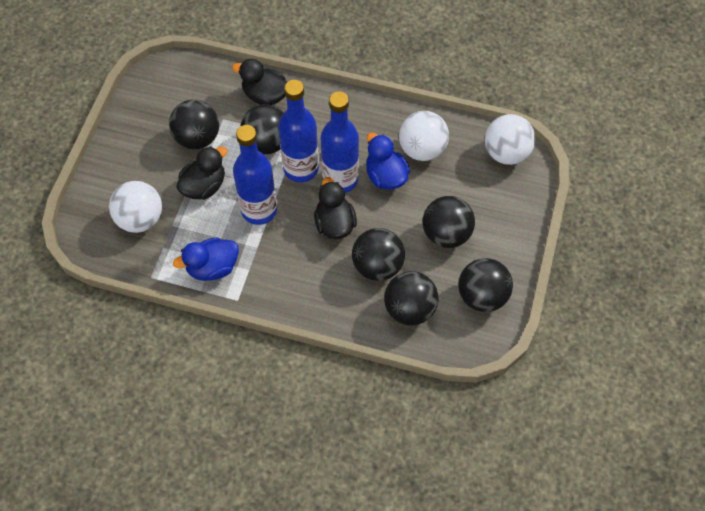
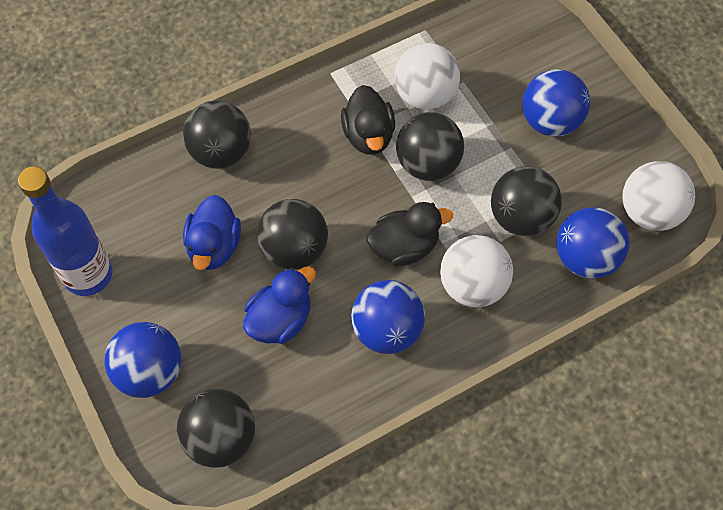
black ball: 6 -> 5
black duck: 3 -> 2
blue ball: 0 -> 4
blue bottle: 3 -> 1

